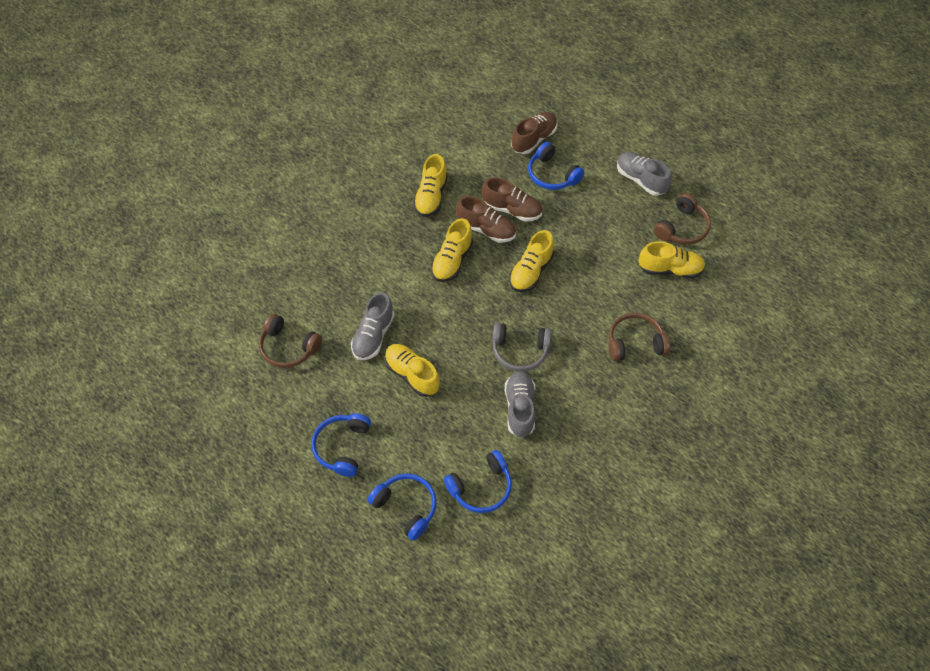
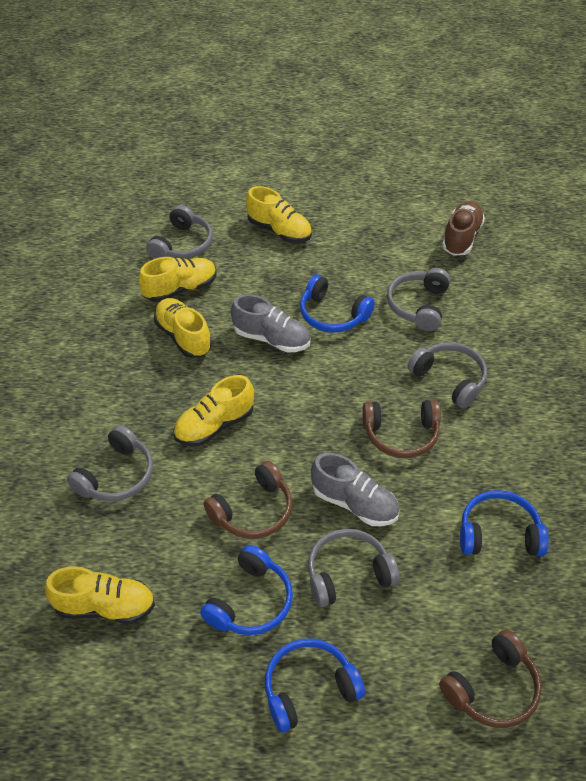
brown shoe: 3 -> 1
grey headphones: 1 -> 5
grey shoe: 3 -> 2

